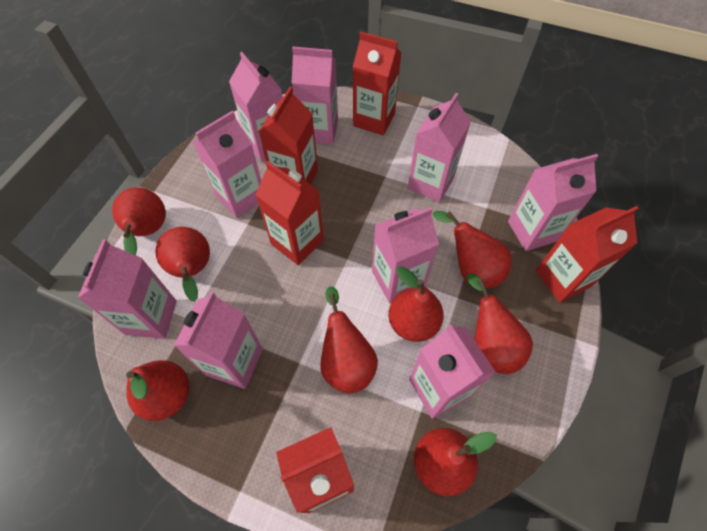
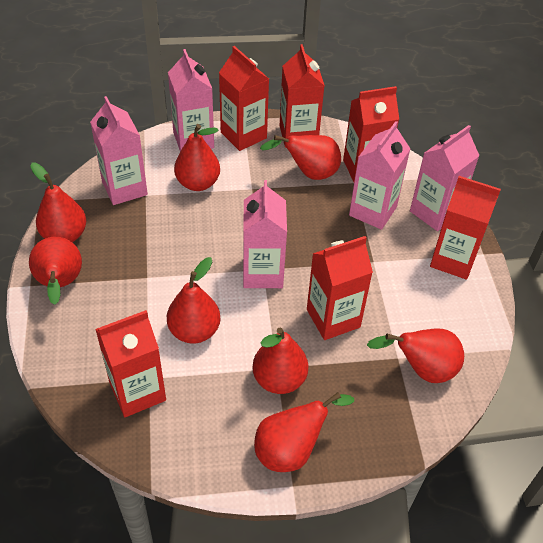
pink carton: 9 -> 5
red carton: 5 -> 6

